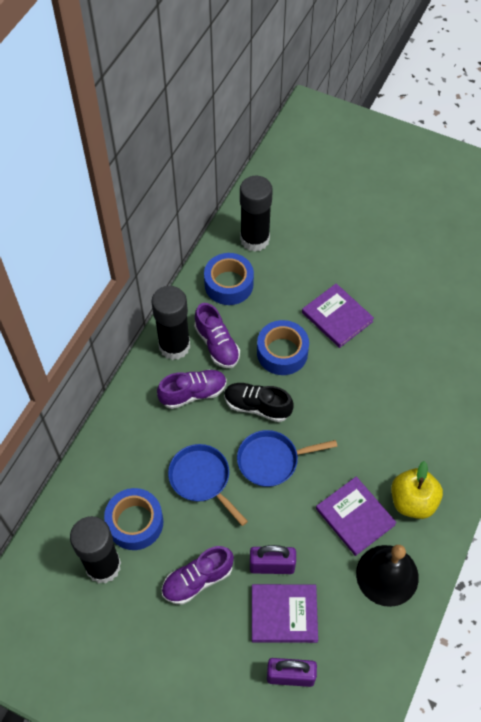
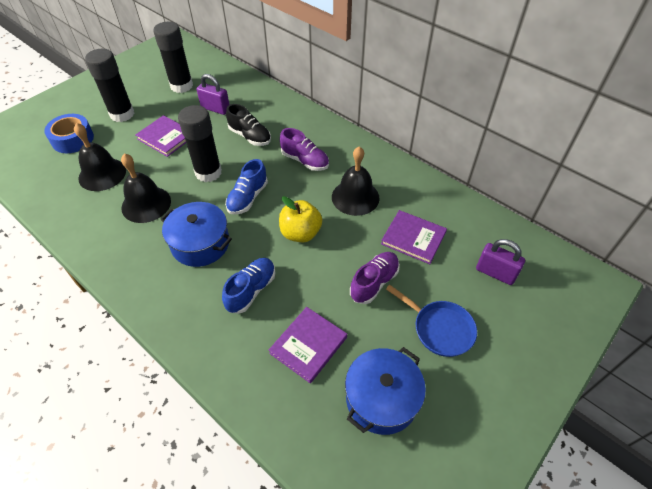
black bell: 1 -> 3
blue pan: 2 -> 1
blue pot: 0 -> 2
blue shoe: 0 -> 2
blue tape: 3 -> 1
purple shoe: 3 -> 2

